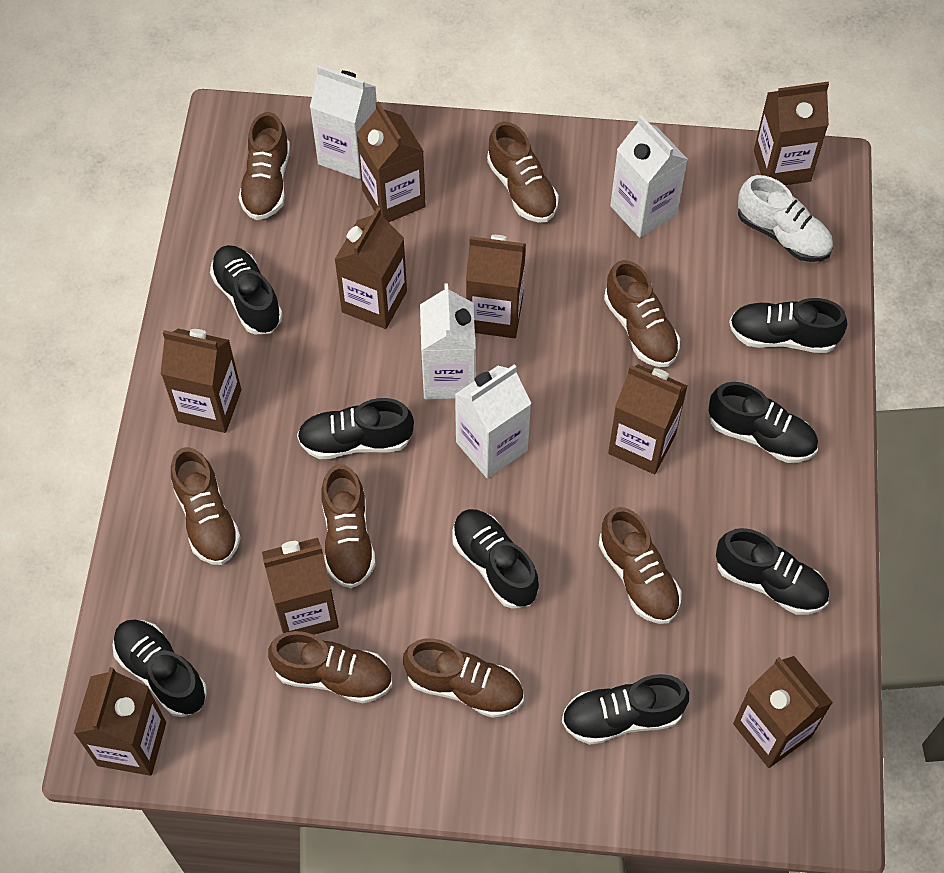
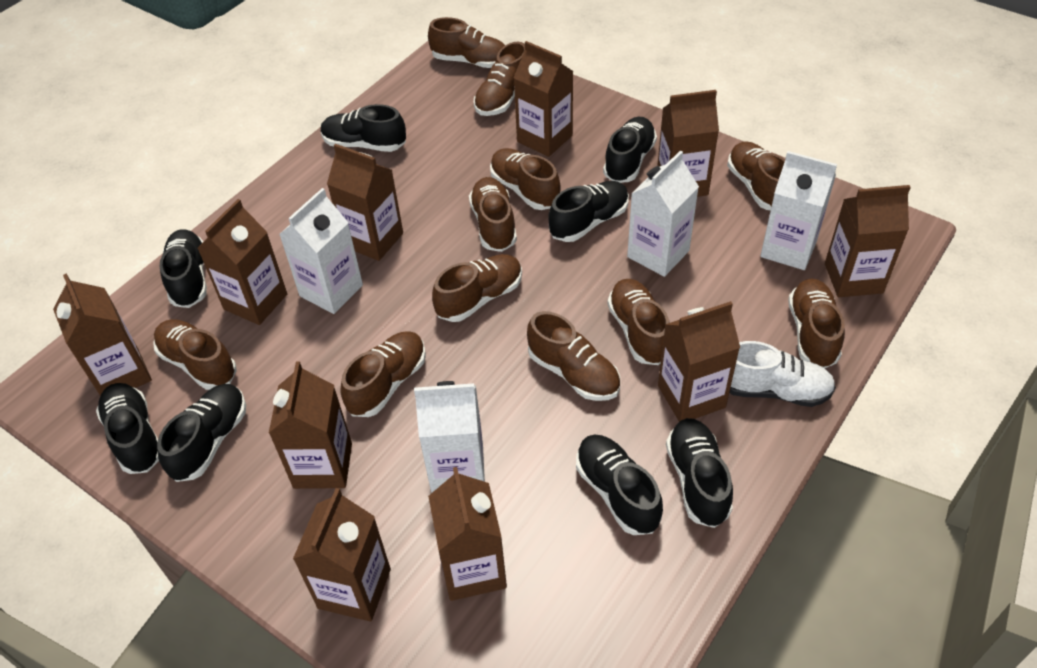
brown carton: 9 -> 10
brown shoe: 8 -> 11

